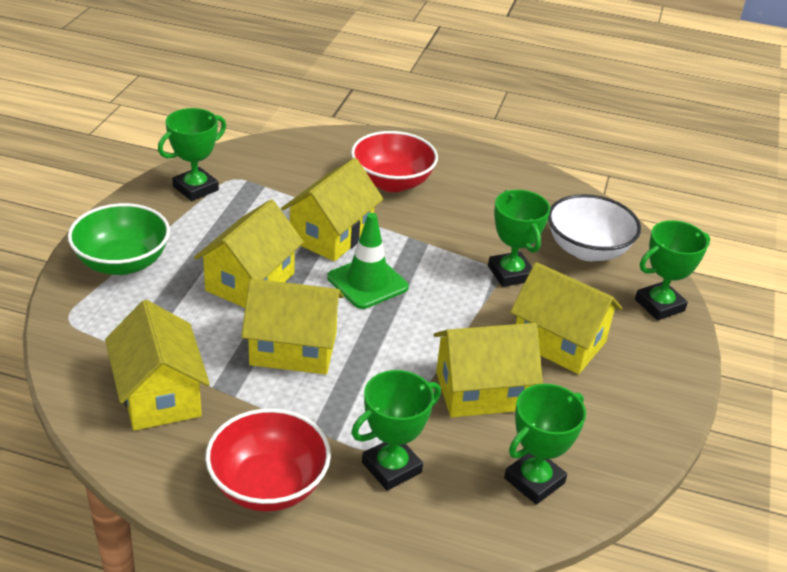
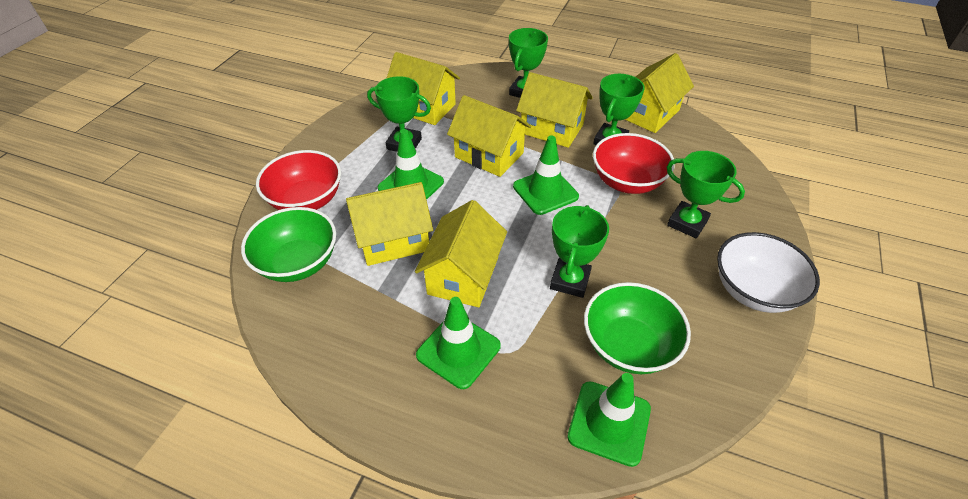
green bowl: 1 -> 2
green traffic cone: 1 -> 4

